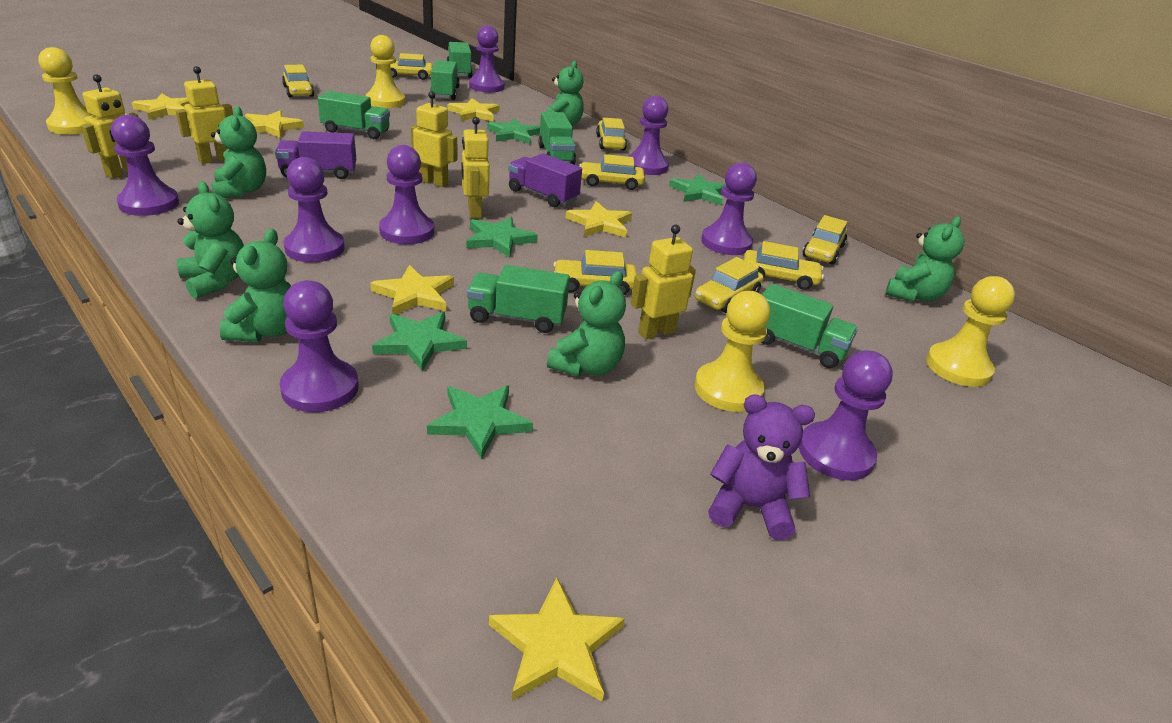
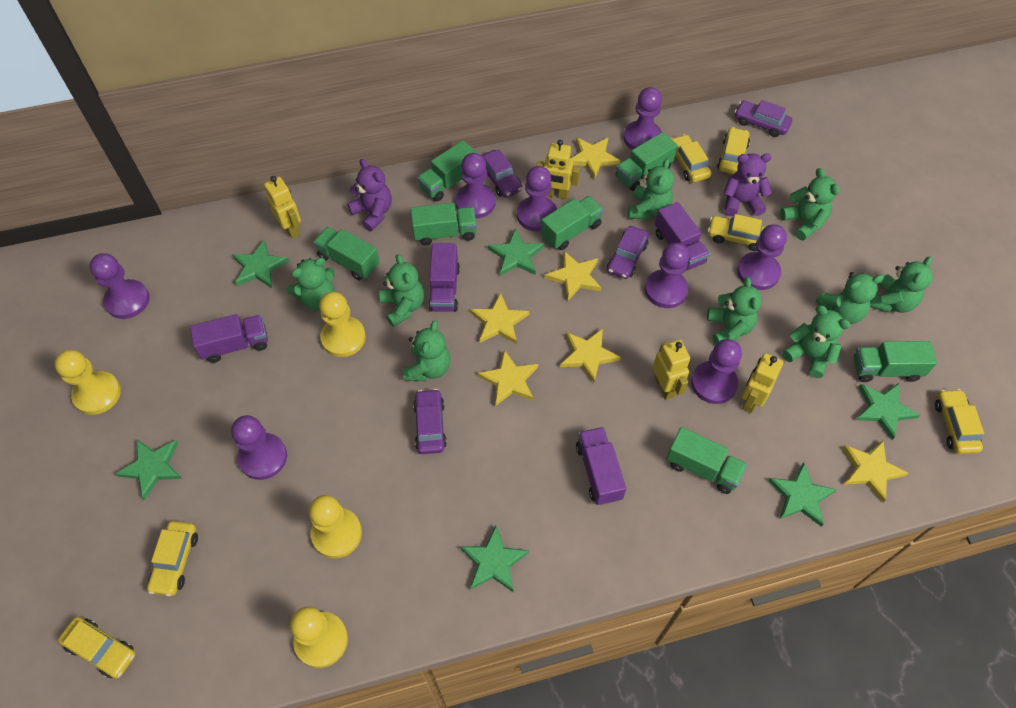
green star: 5 -> 6
green teddy bear: 6 -> 9
green truck: 6 -> 7
purple car: 0 -> 4
purple teddy bear: 1 -> 2
purple truck: 2 -> 4
yellow car: 8 -> 6
yellow robot: 5 -> 4

